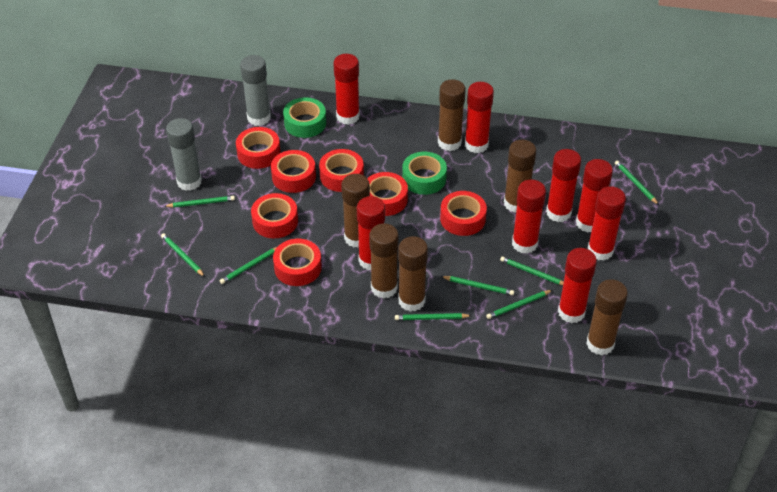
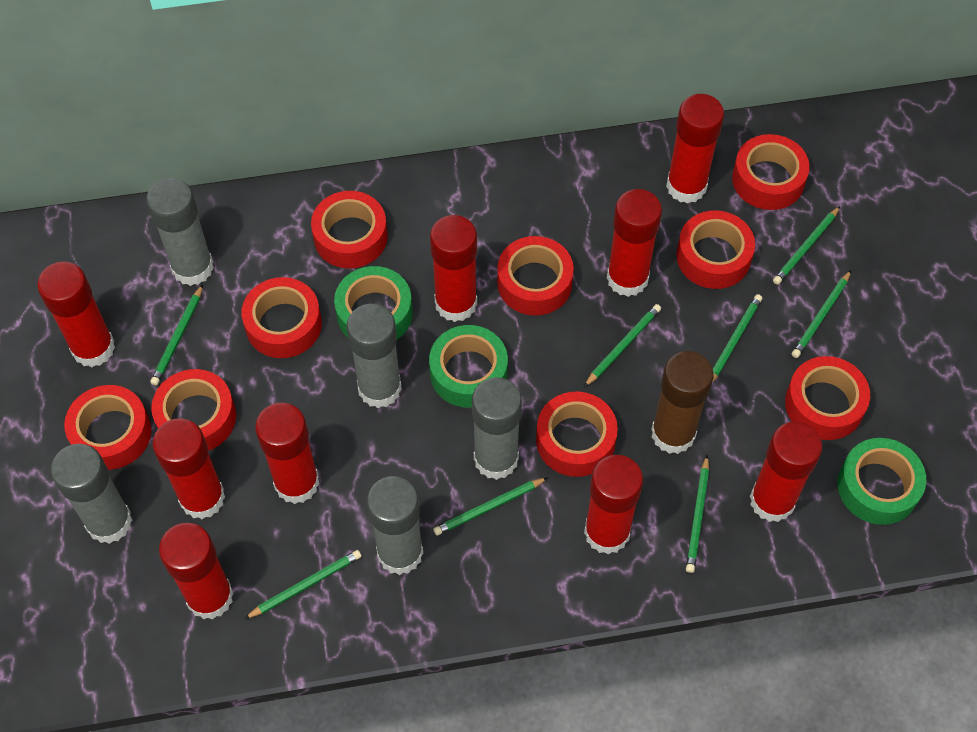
brown glue stick: 6 -> 1
green tape: 2 -> 3
grey glue stick: 2 -> 5
red glue stick: 8 -> 9
red tape: 7 -> 9

